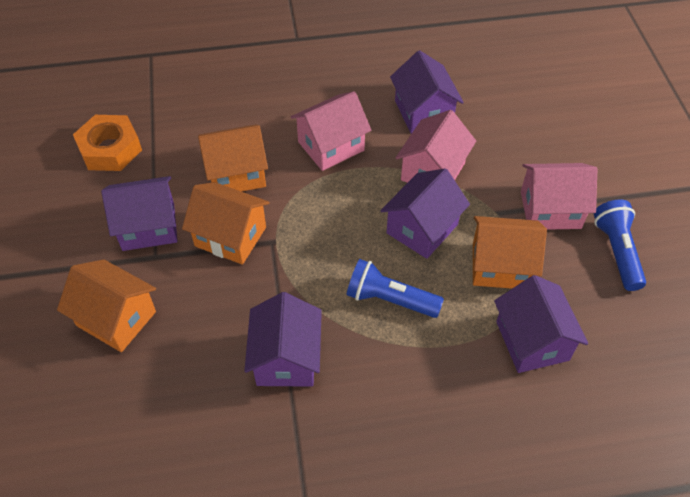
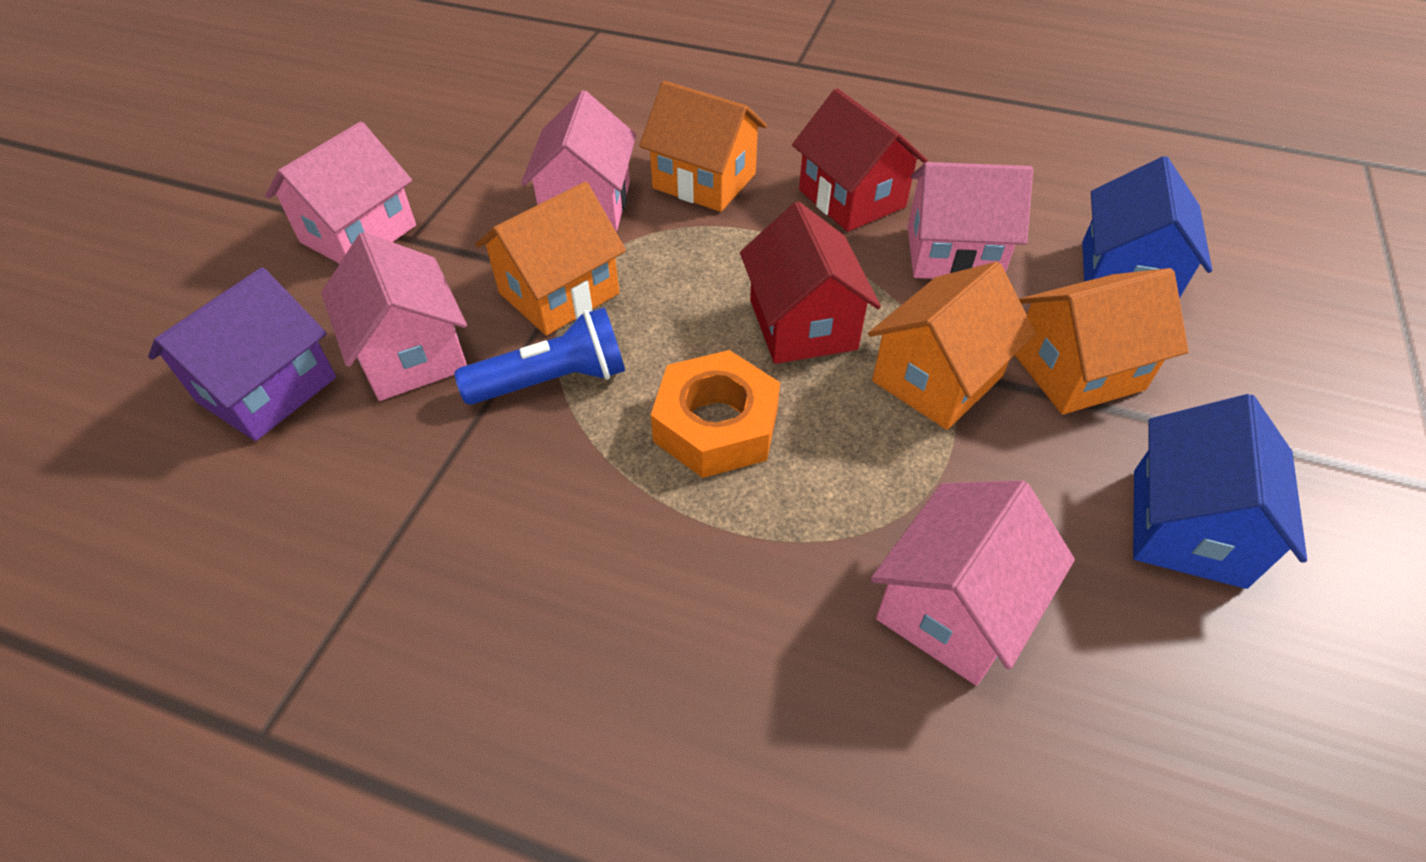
blue flashlight: 2 -> 1
blue house: 0 -> 2
pink house: 3 -> 5
purple house: 5 -> 1
red house: 0 -> 2

